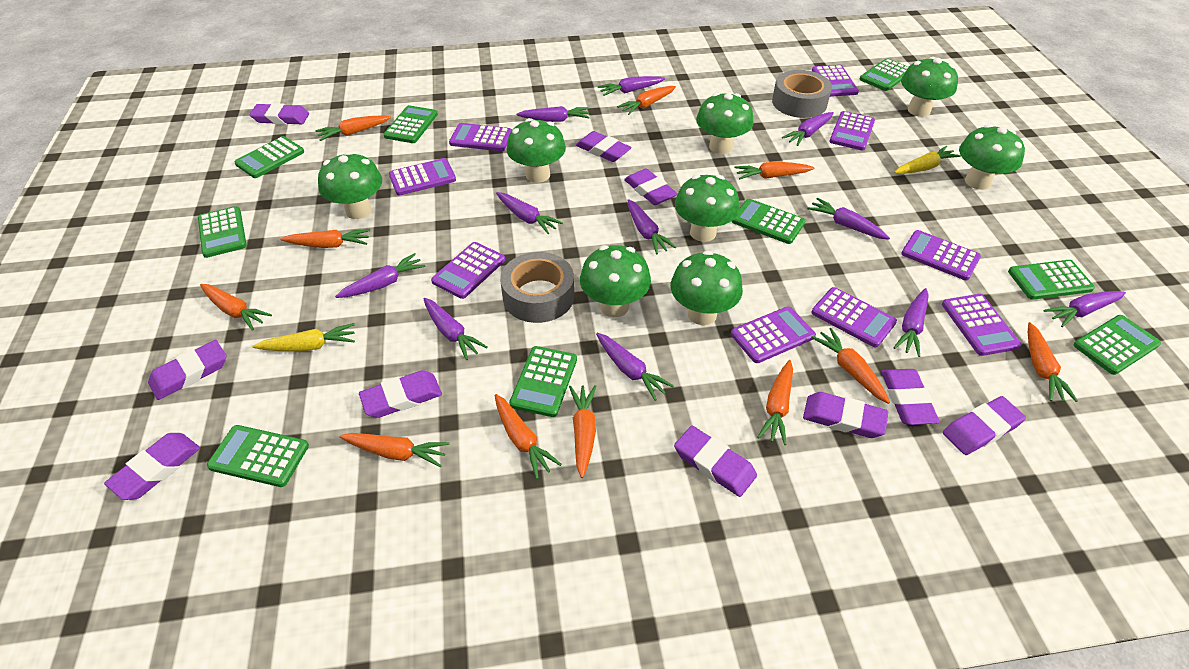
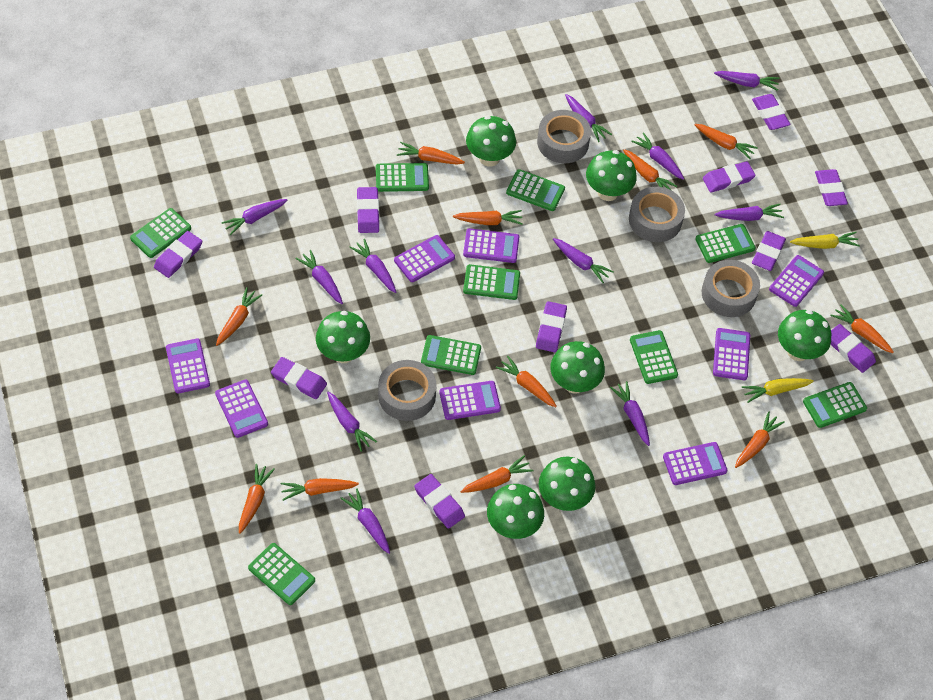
green mushroom: 8 -> 7
grey tape: 2 -> 4
purple calculator: 9 -> 8

